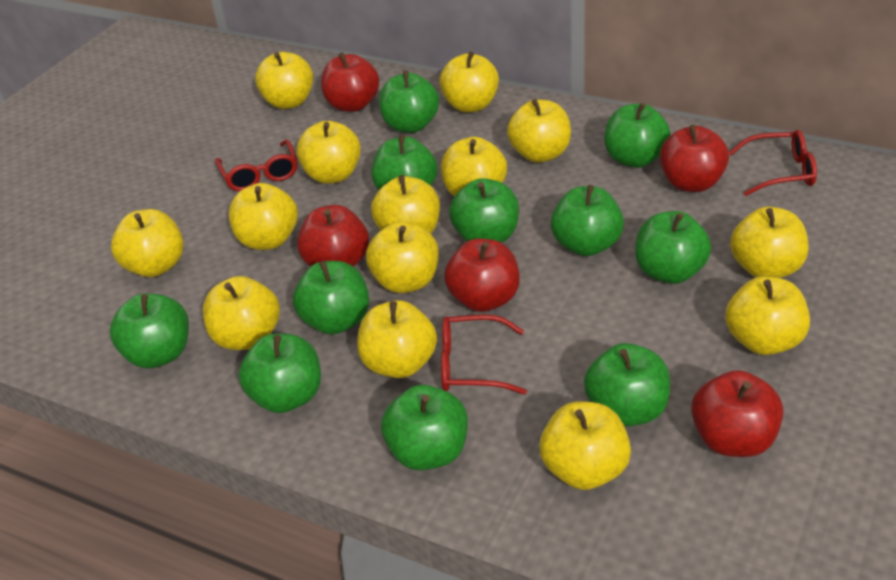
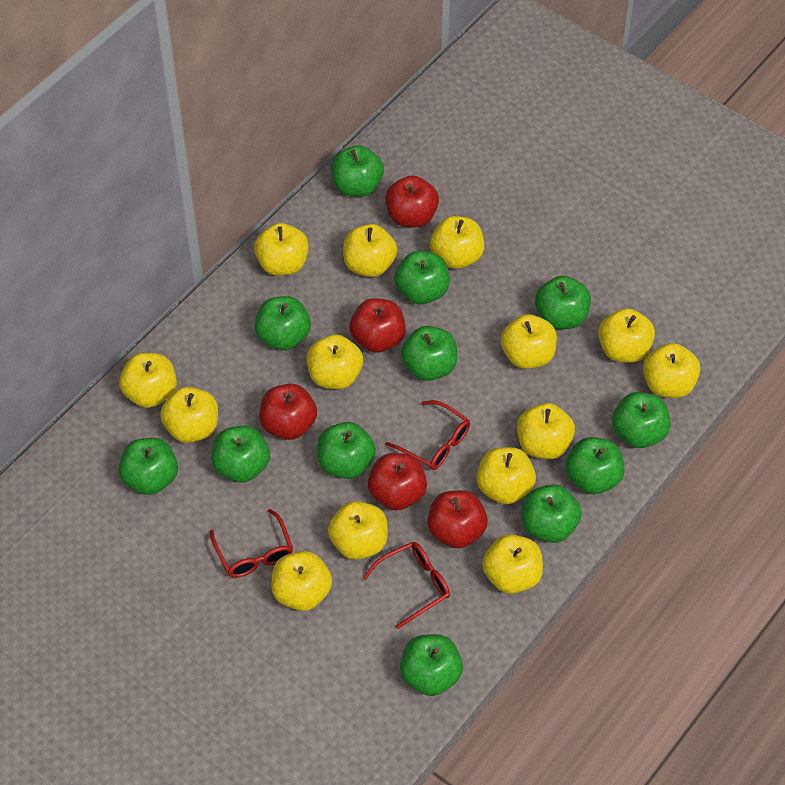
green apple: 11 -> 12

